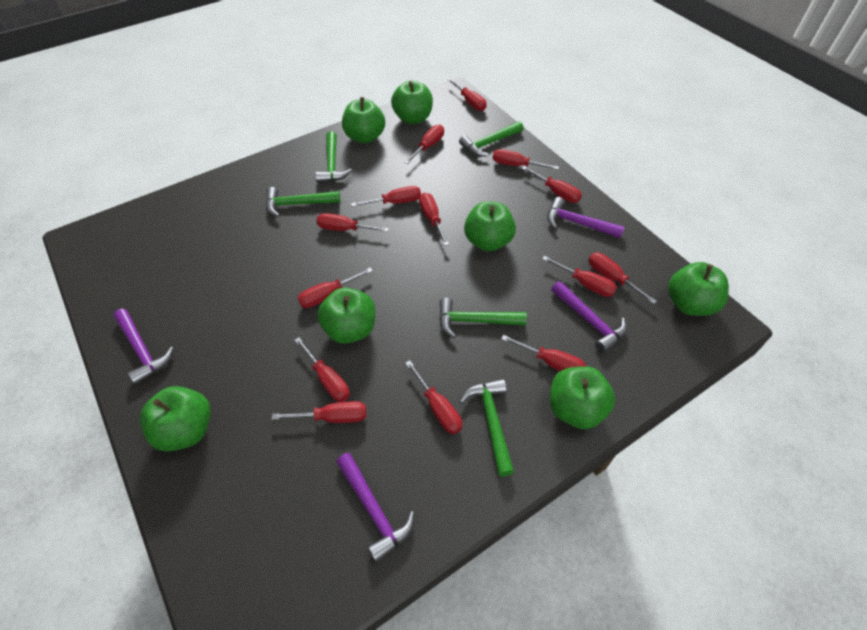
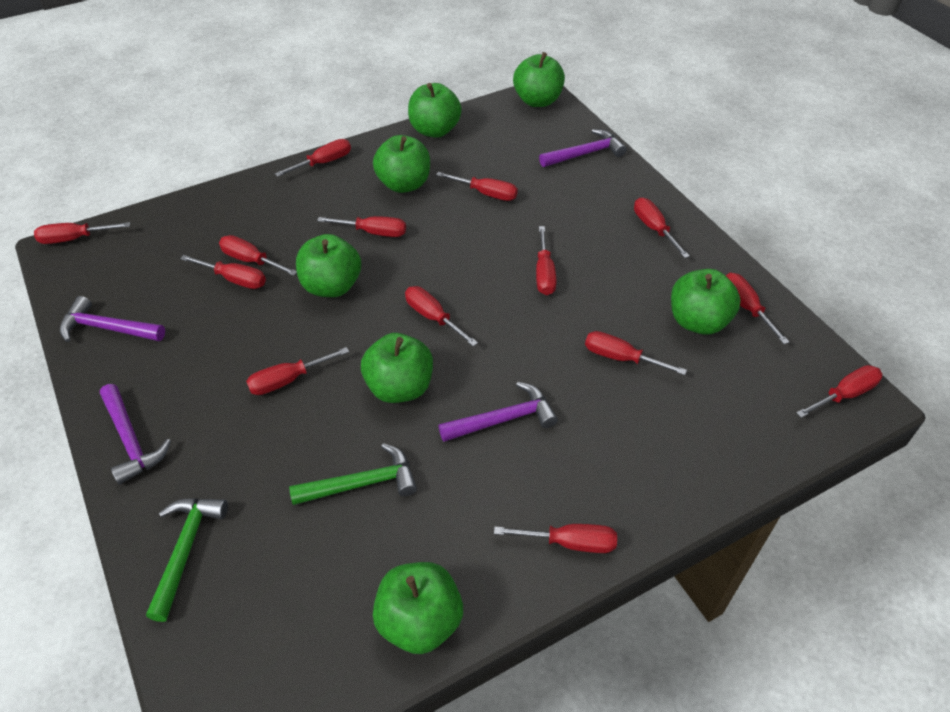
green hammer: 5 -> 2

